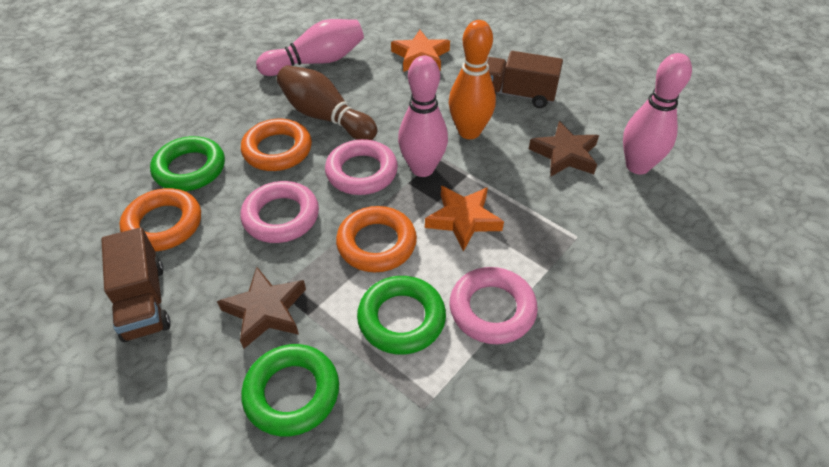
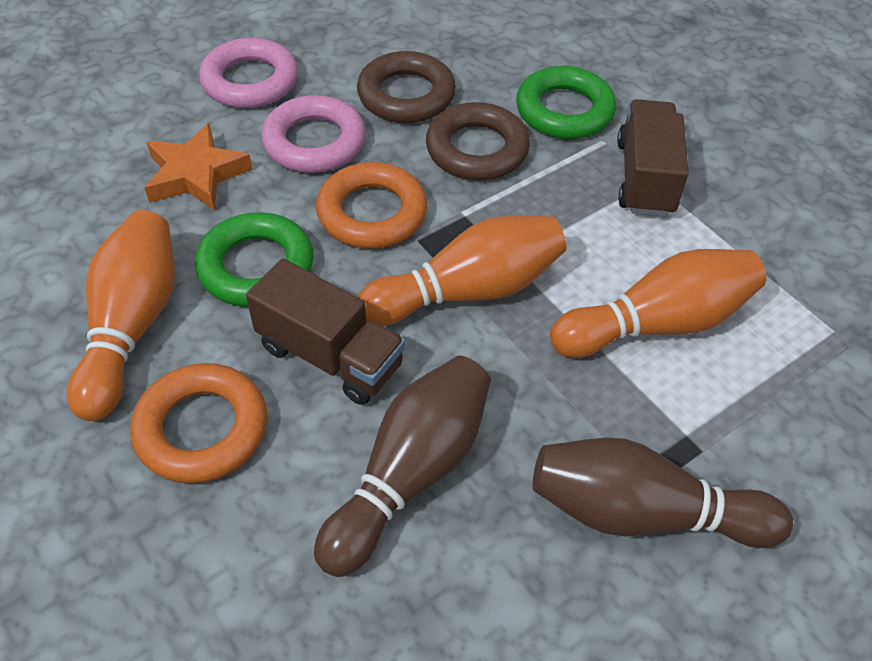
brown bowling pin: 1 -> 2
brown ring: 0 -> 2
brown star: 2 -> 0
green ring: 3 -> 2
orange bowling pin: 1 -> 3
orange ring: 3 -> 2
orange star: 2 -> 1
pink bowling pin: 3 -> 0
pink ring: 3 -> 2

